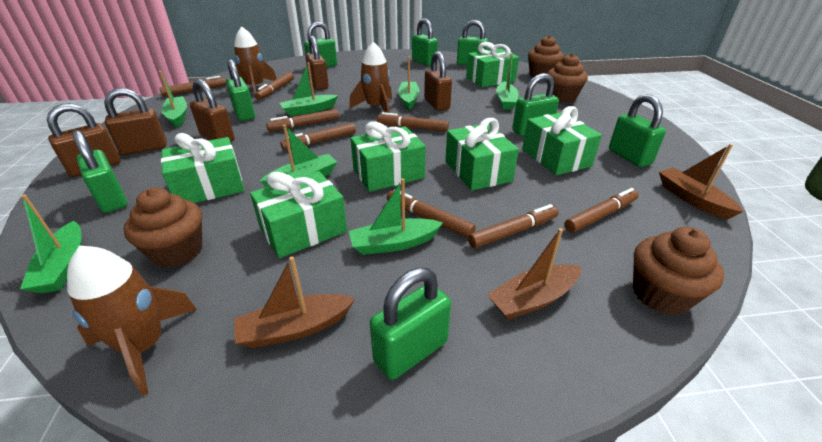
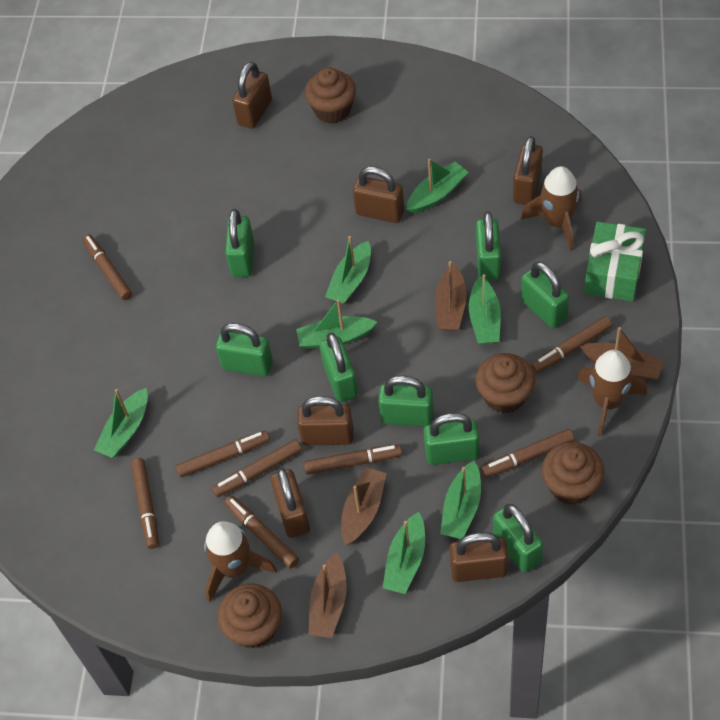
brown boat: 3 -> 4
brown padlock: 5 -> 6
green gift: 6 -> 1

